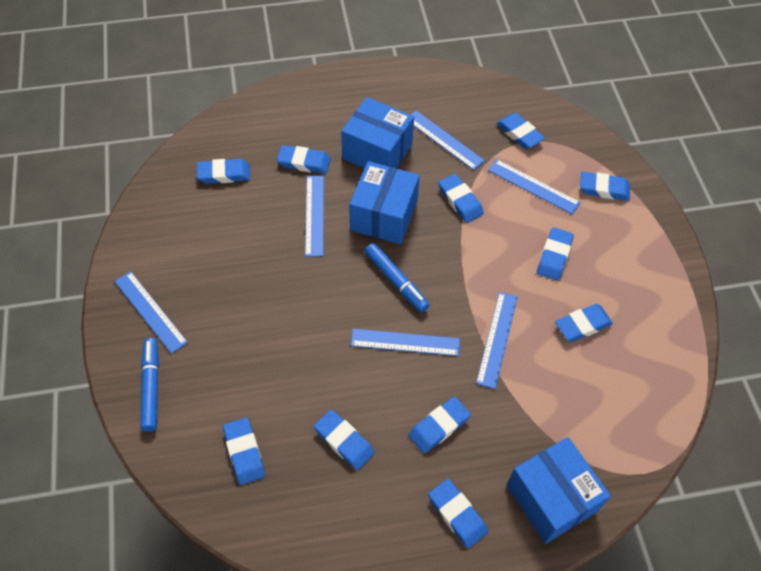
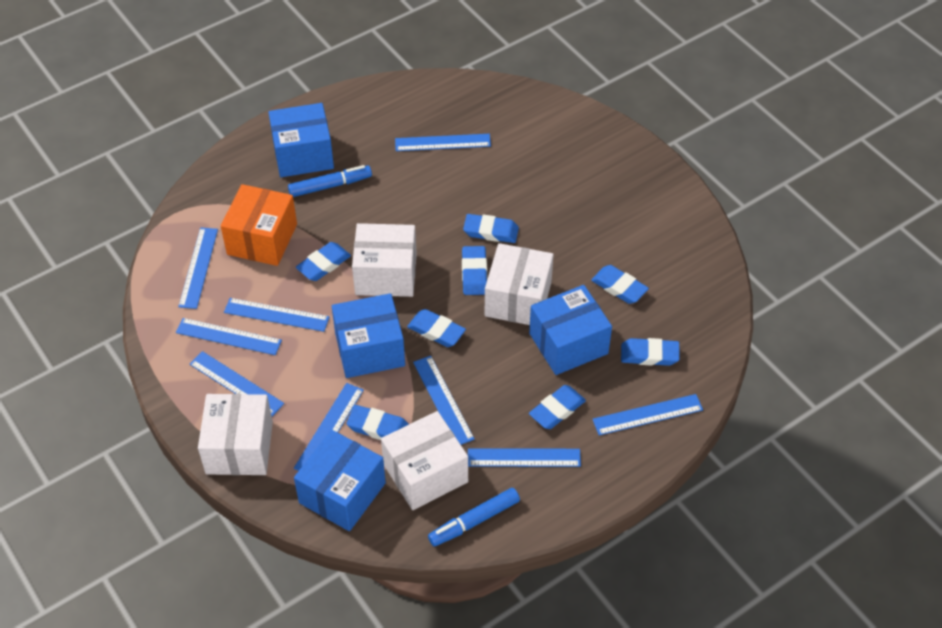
blue box: 3 -> 4
blue eraser: 11 -> 8
blue ruler: 6 -> 9
orange box: 0 -> 1
white box: 0 -> 4

